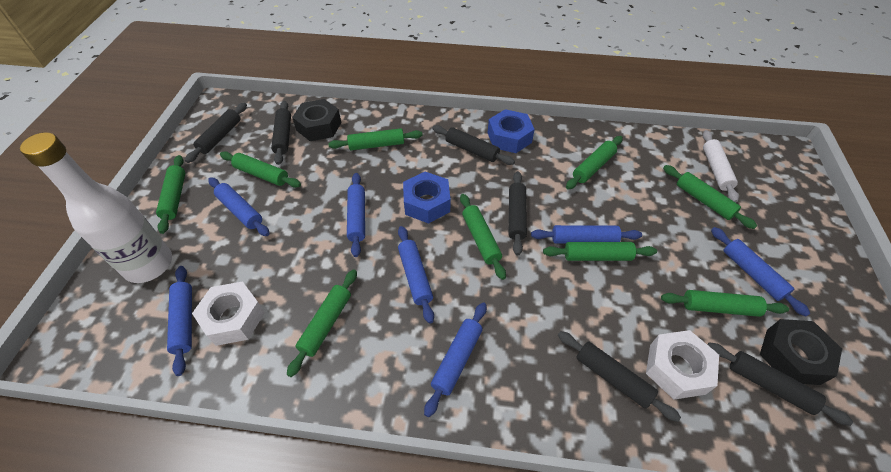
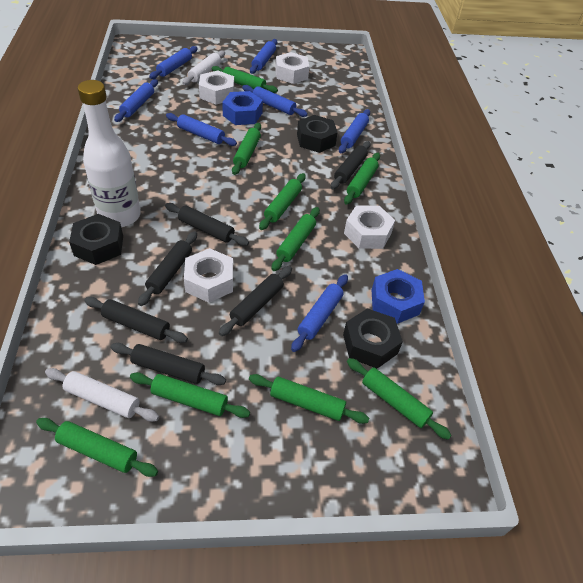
black nut: 2 -> 3
white nut: 2 -> 4
white rolling pin: 1 -> 2

